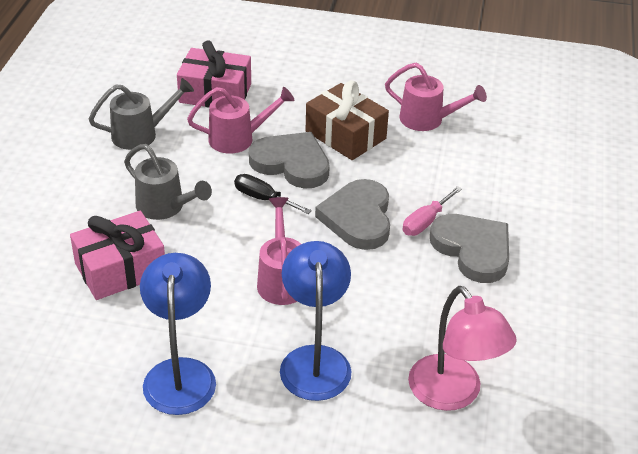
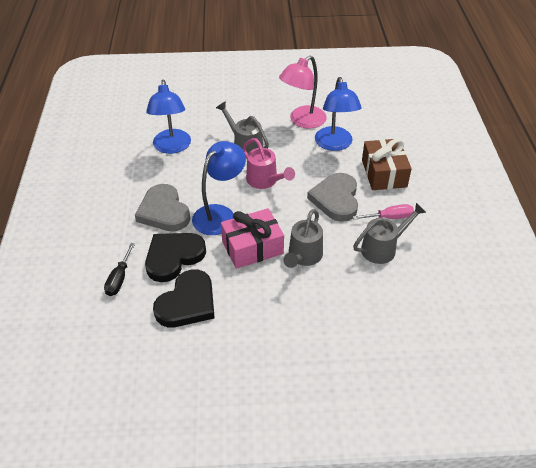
black heart: 0 -> 2
blue lamp: 2 -> 3
grey heart: 3 -> 2
grey watering can: 2 -> 3
pink gift: 2 -> 1
pink watering can: 3 -> 1

